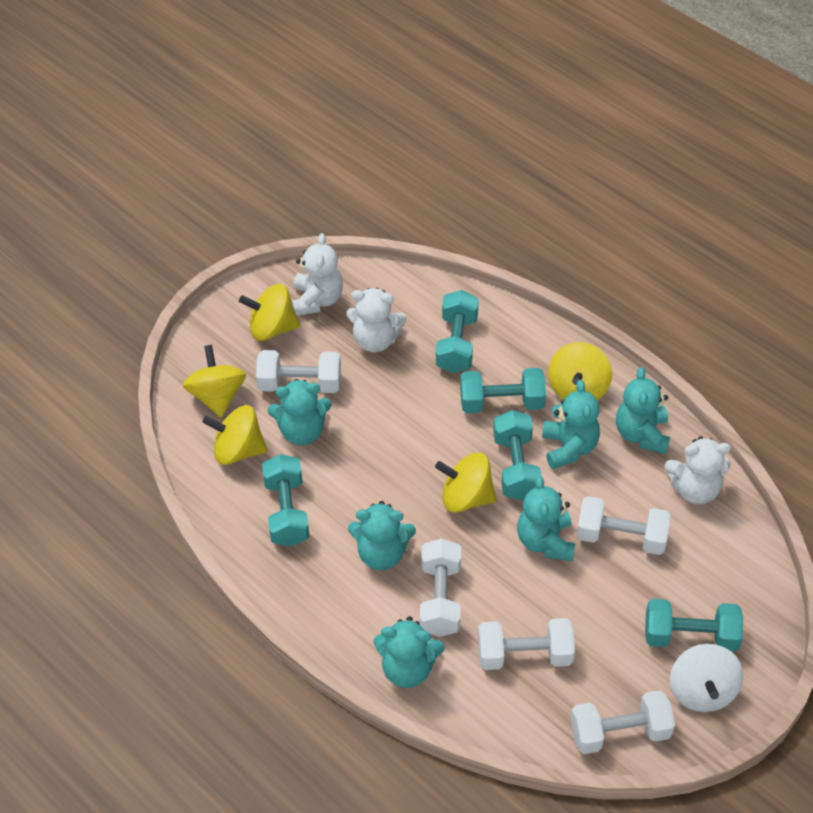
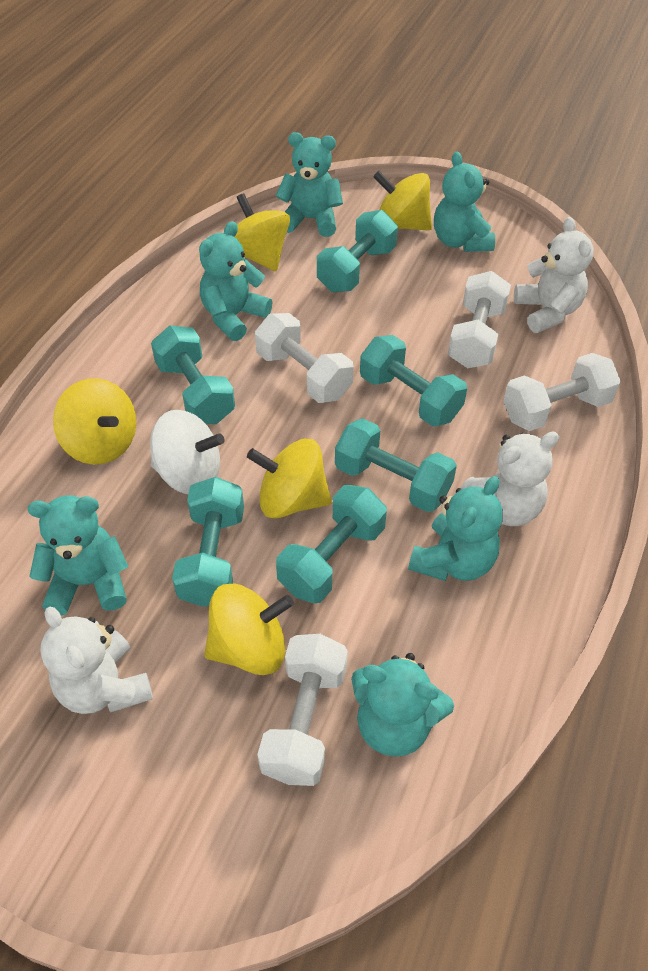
turquoise dumbbell: 5 -> 6
white dumbbell: 5 -> 4

